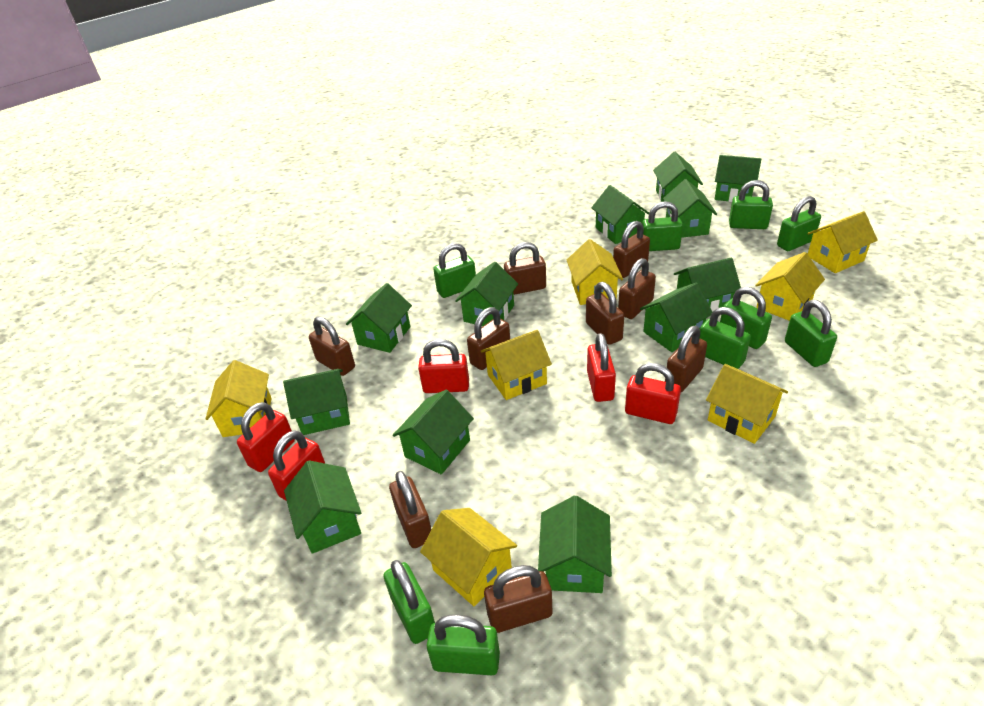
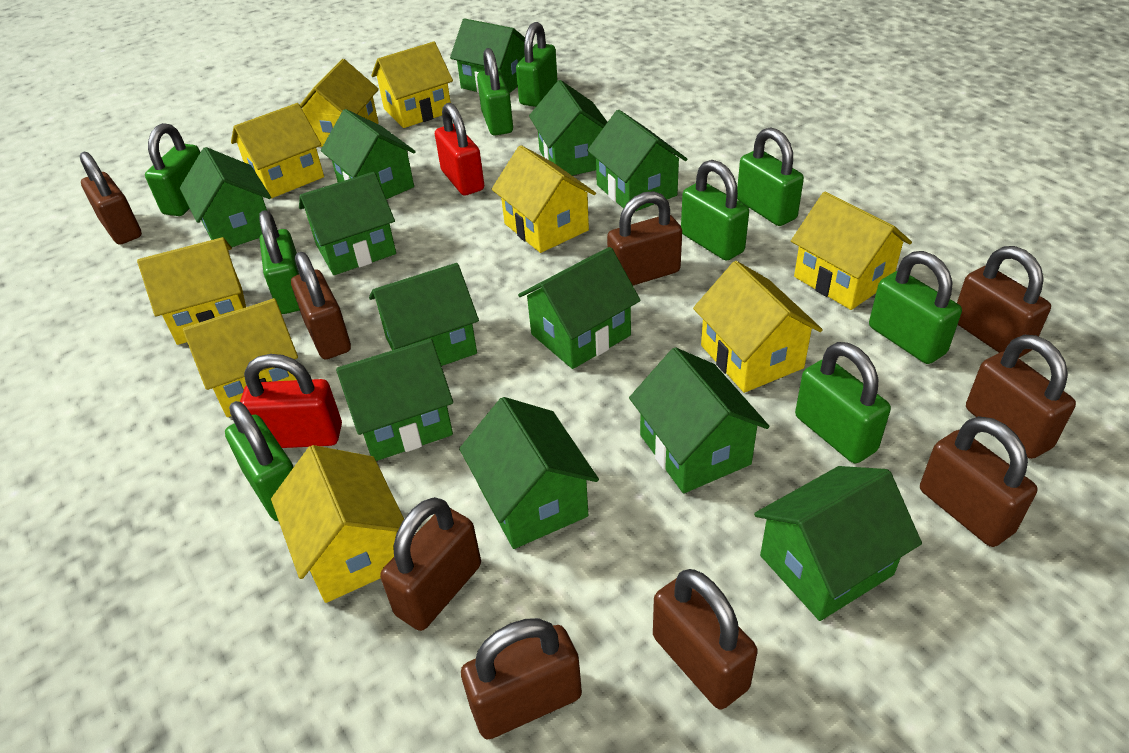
red padlock: 5 -> 2
yellow house: 7 -> 9

